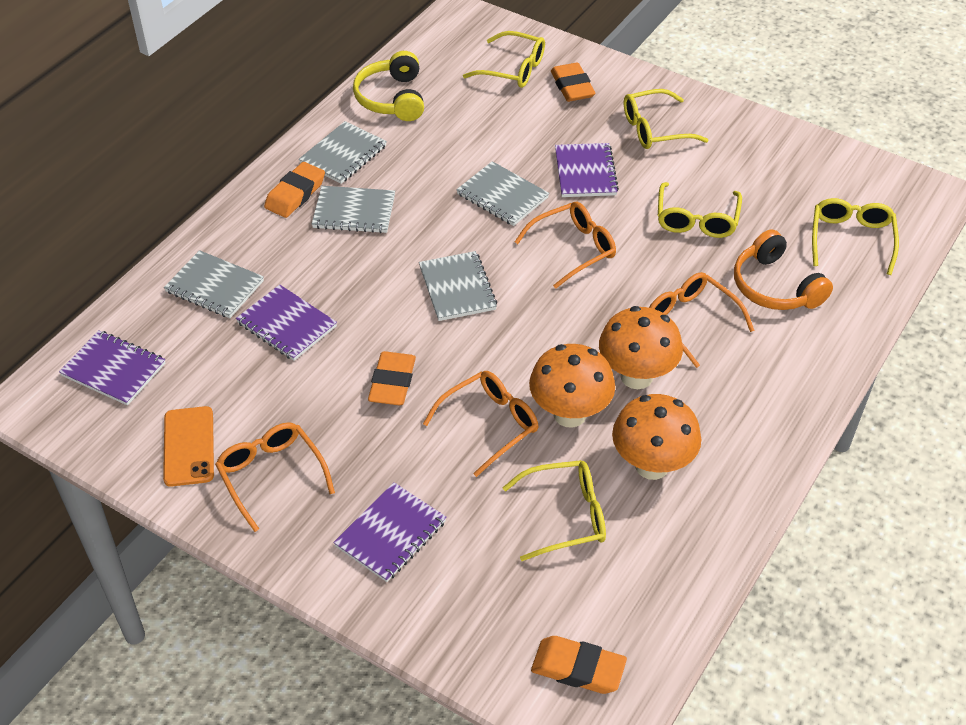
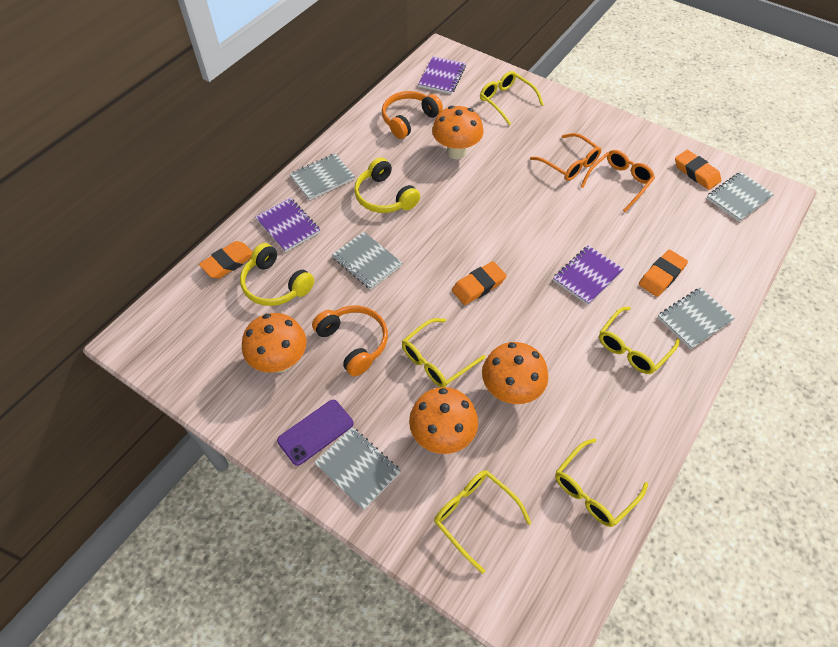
orange glasses: 4 -> 2
orange headphones: 1 -> 2
orange mushroom: 3 -> 4
orange phone: 1 -> 0
purple notebook: 4 -> 3
purple phone: 0 -> 1
yellow headphones: 1 -> 2

